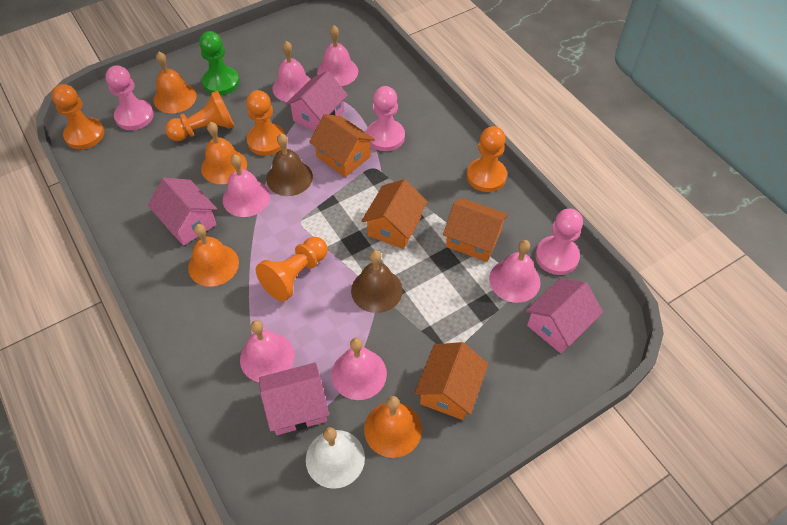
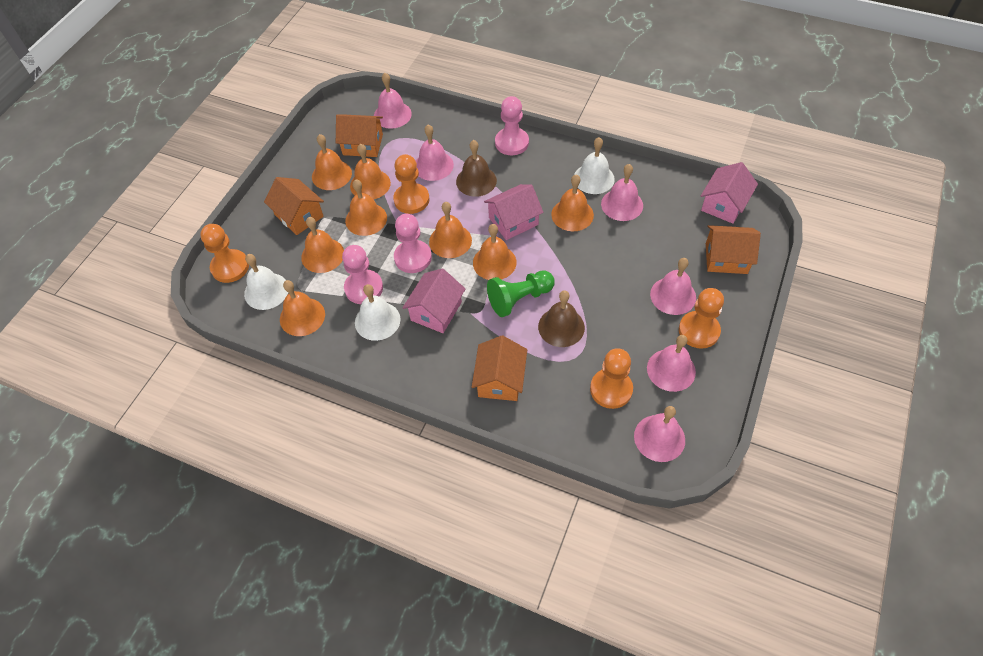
orange bell: 4 -> 8
orange pawn: 5 -> 4
pink house: 4 -> 3
white bell: 1 -> 3

